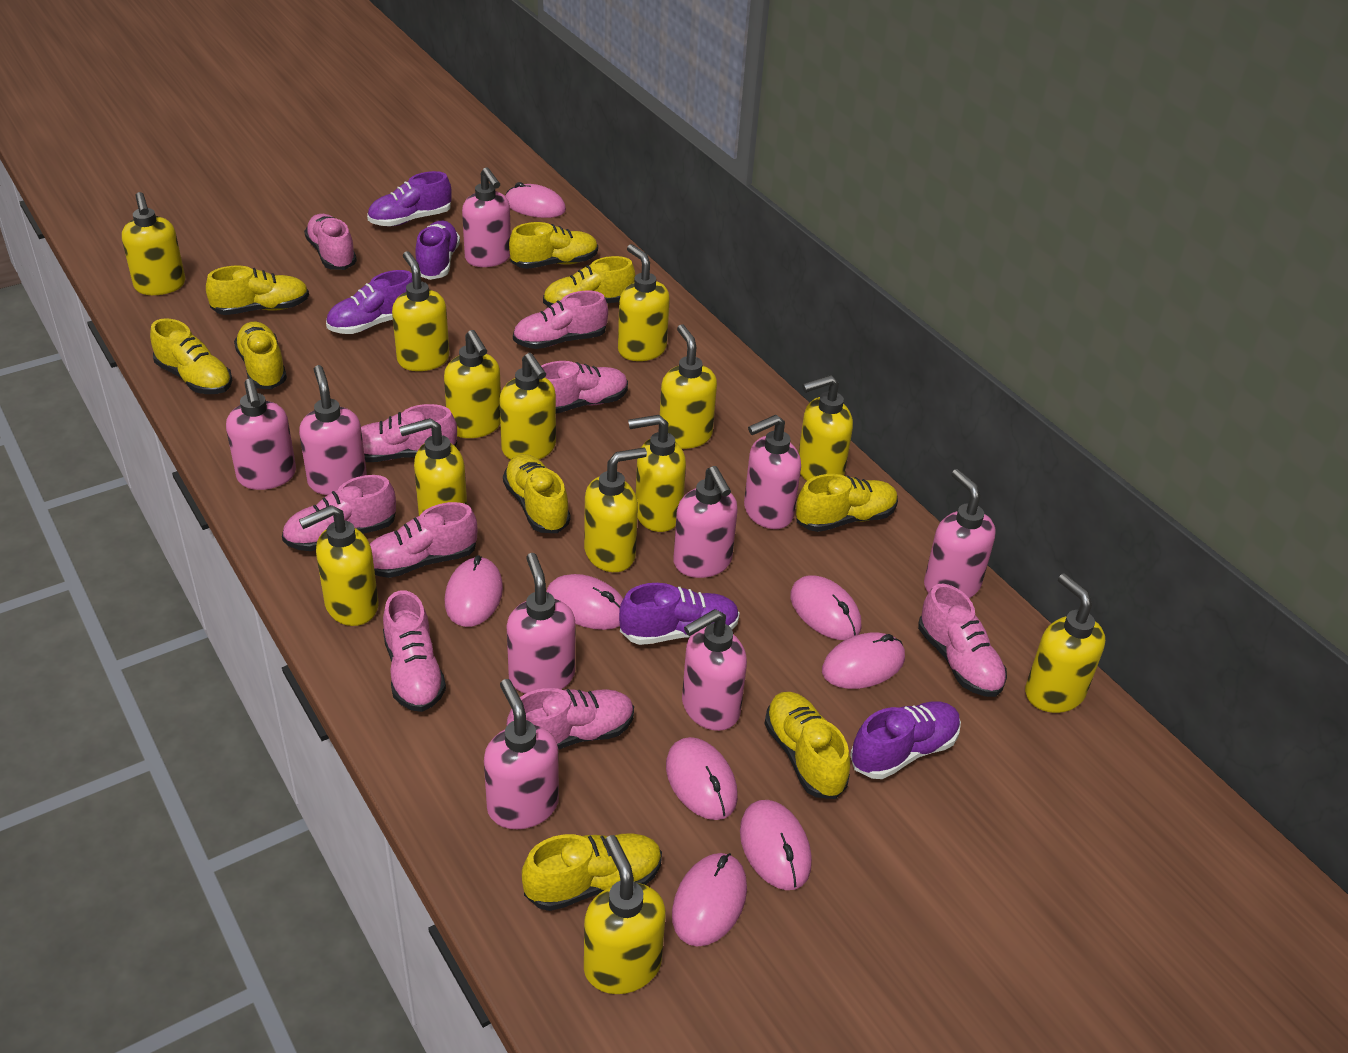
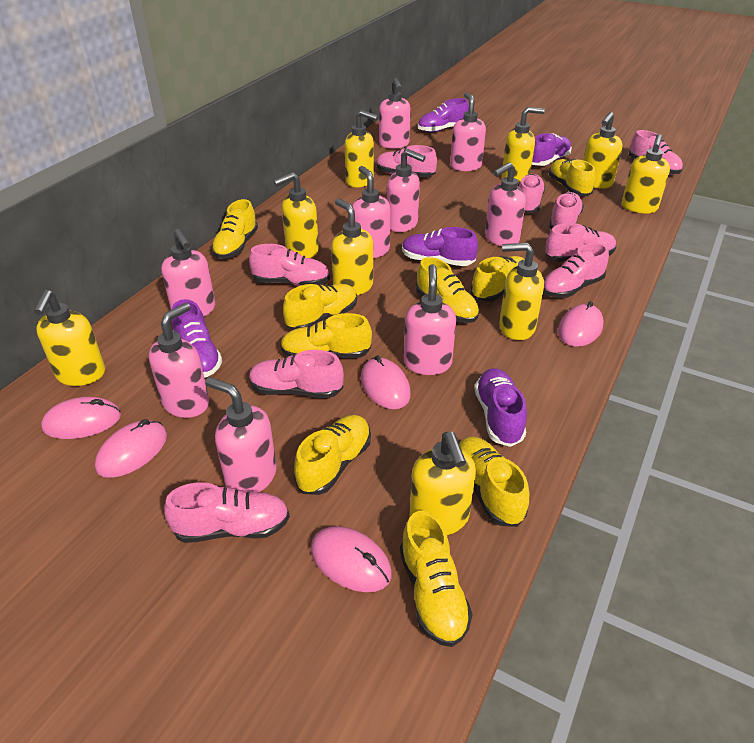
pink mouse: 8 -> 5
yellow soap dispenser: 13 -> 9

